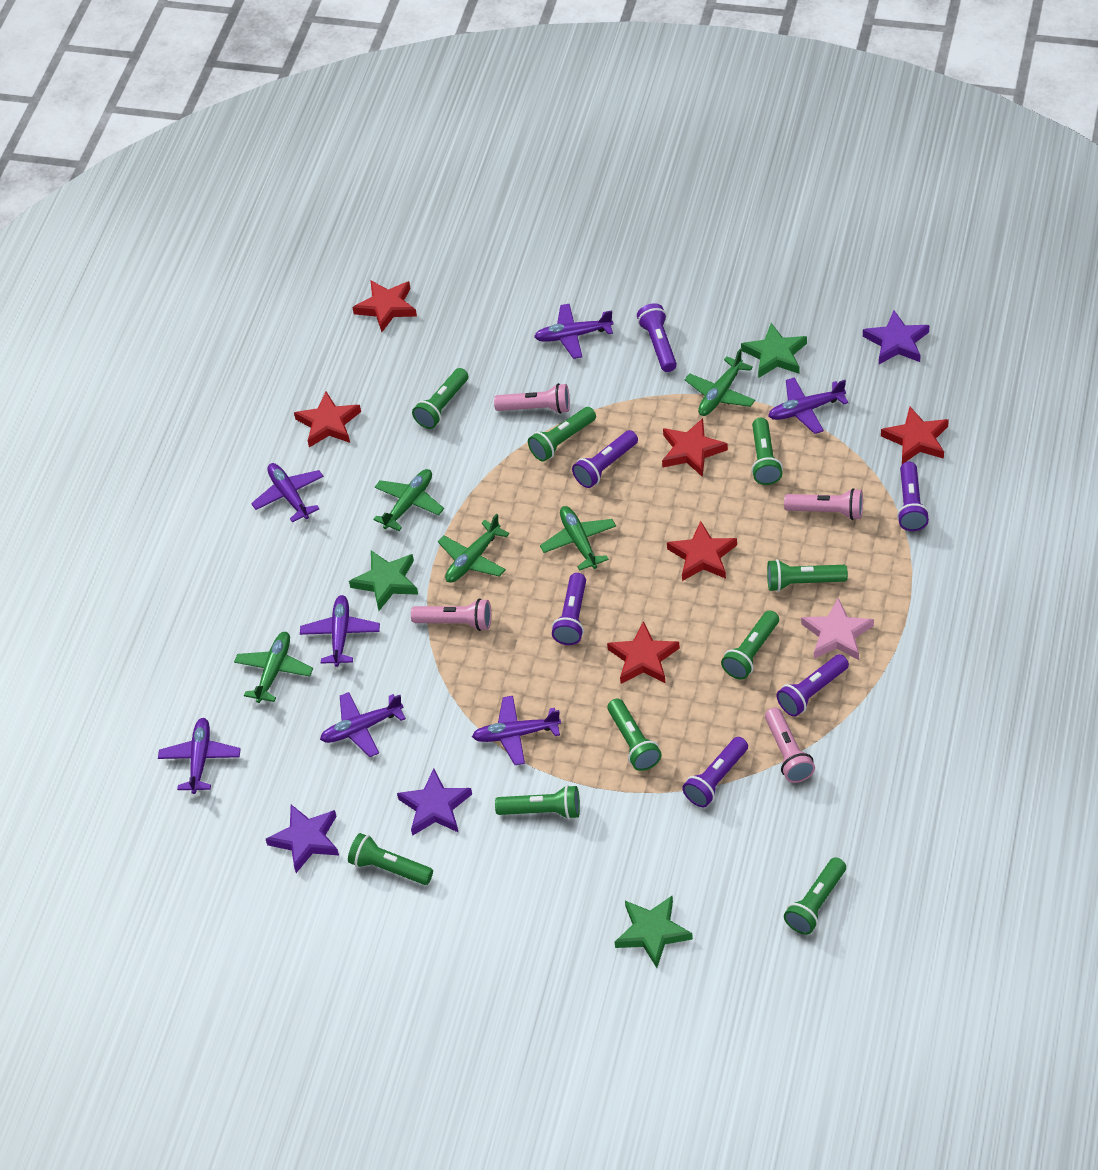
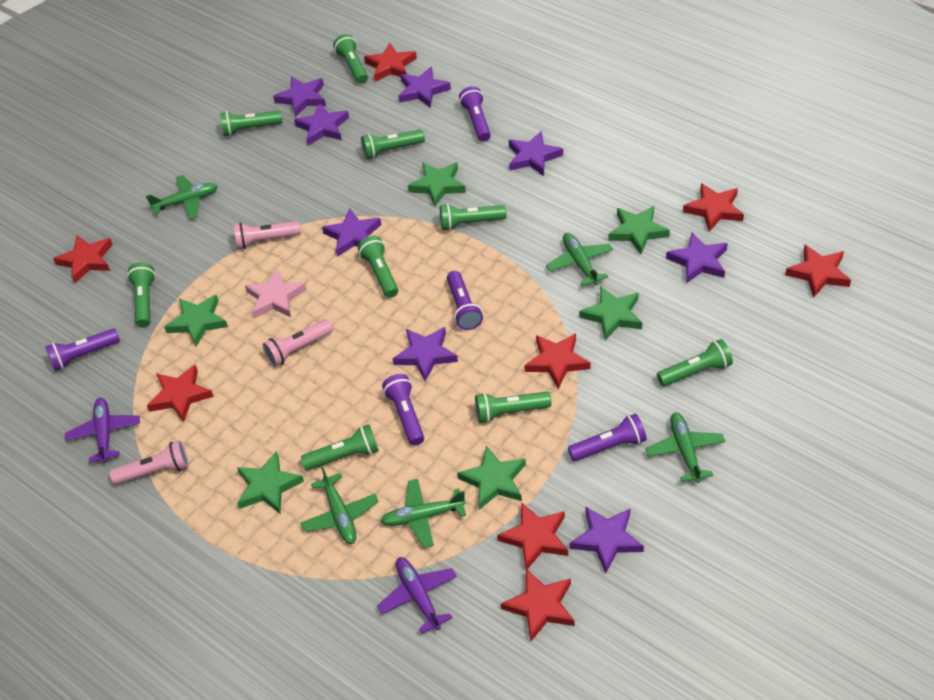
green star: 3 -> 6
pink flashlight: 4 -> 3
purple flashlight: 6 -> 5
purple plane: 7 -> 2
purple star: 3 -> 8
red star: 6 -> 8

